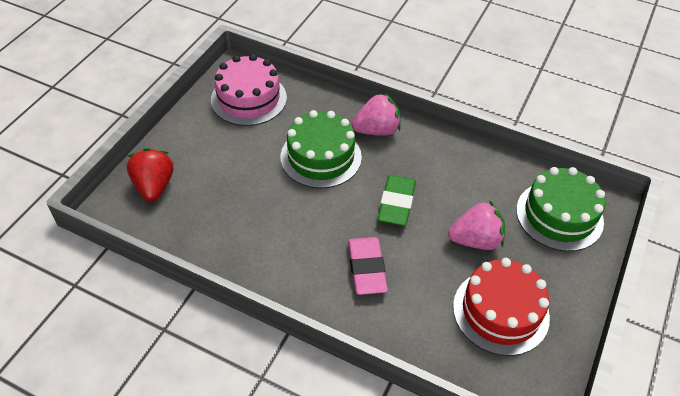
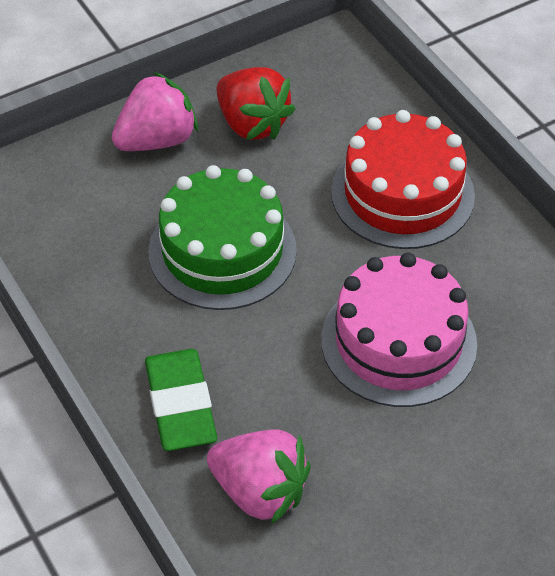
green cake: 2 -> 1
pink eraser: 1 -> 0

